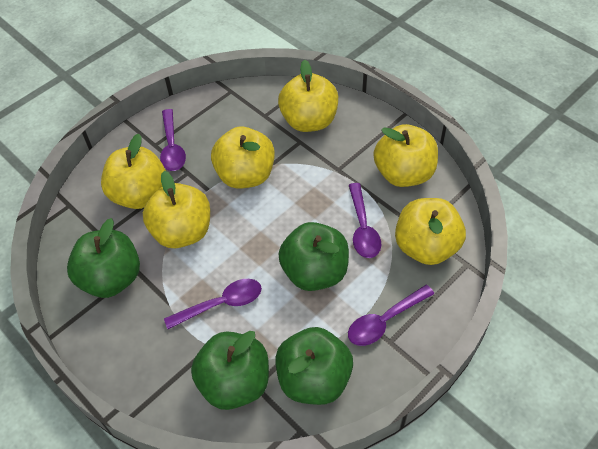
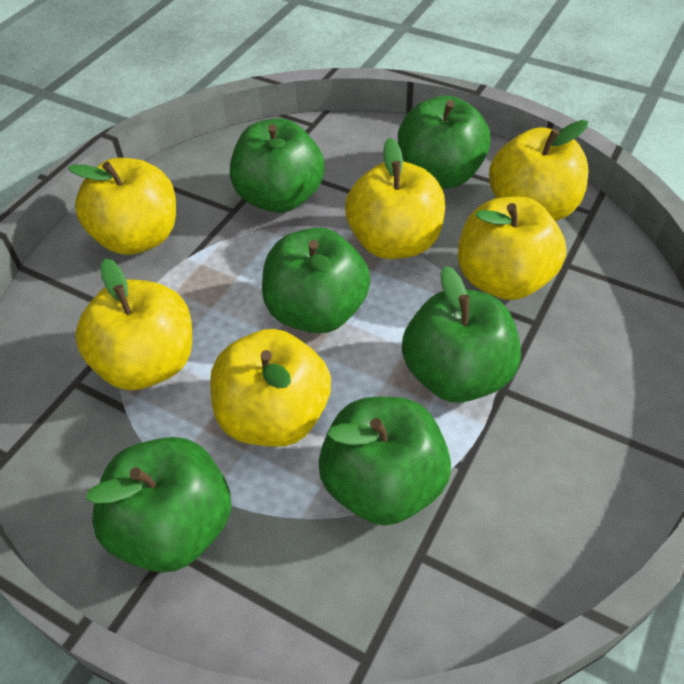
green apple: 4 -> 6
purple spoon: 4 -> 0

